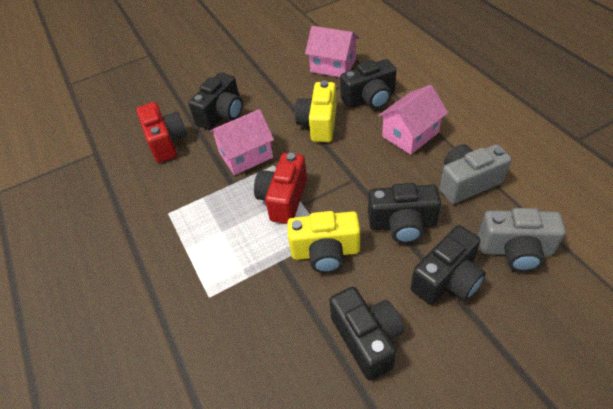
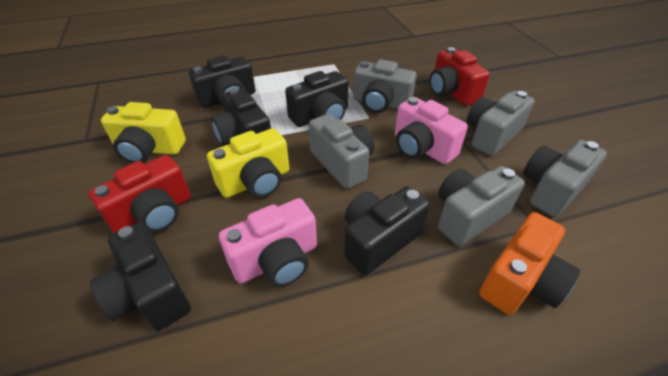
grey camera: 2 -> 5
orange camera: 0 -> 1
pink camera: 0 -> 2
pink house: 3 -> 0

